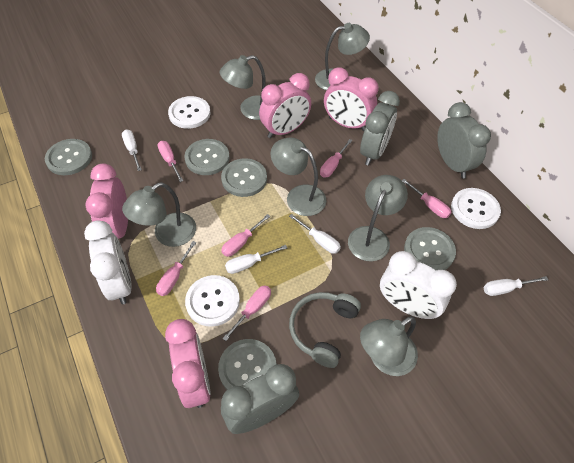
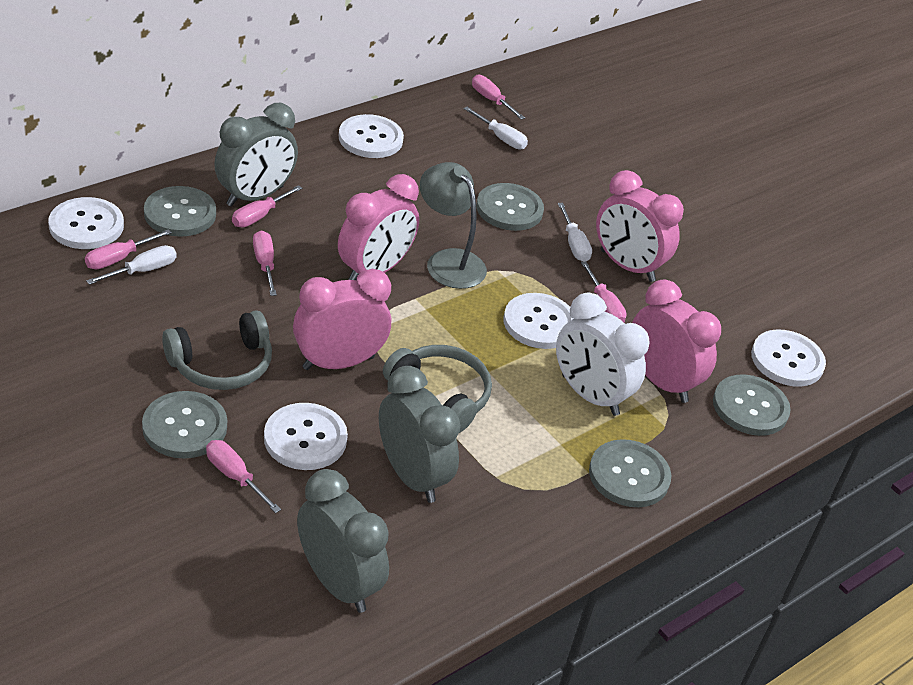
grey headphones: 1 -> 2
grey lamp: 6 -> 1
white button: 3 -> 5
white clock: 2 -> 1
white screwdriver: 4 -> 3

